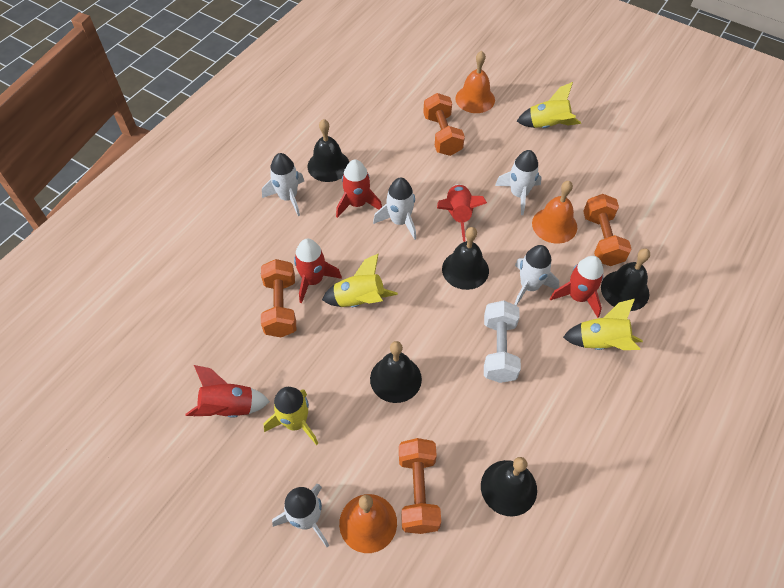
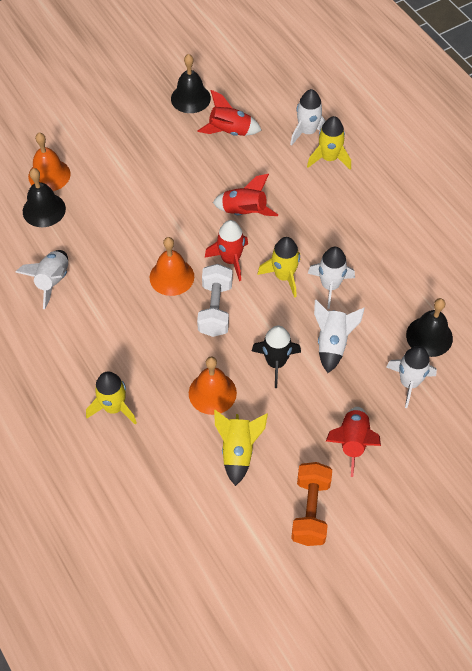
black bell: 5 -> 3
black rocket: 0 -> 1
orange dumbbell: 4 -> 1
red rocket: 5 -> 4

